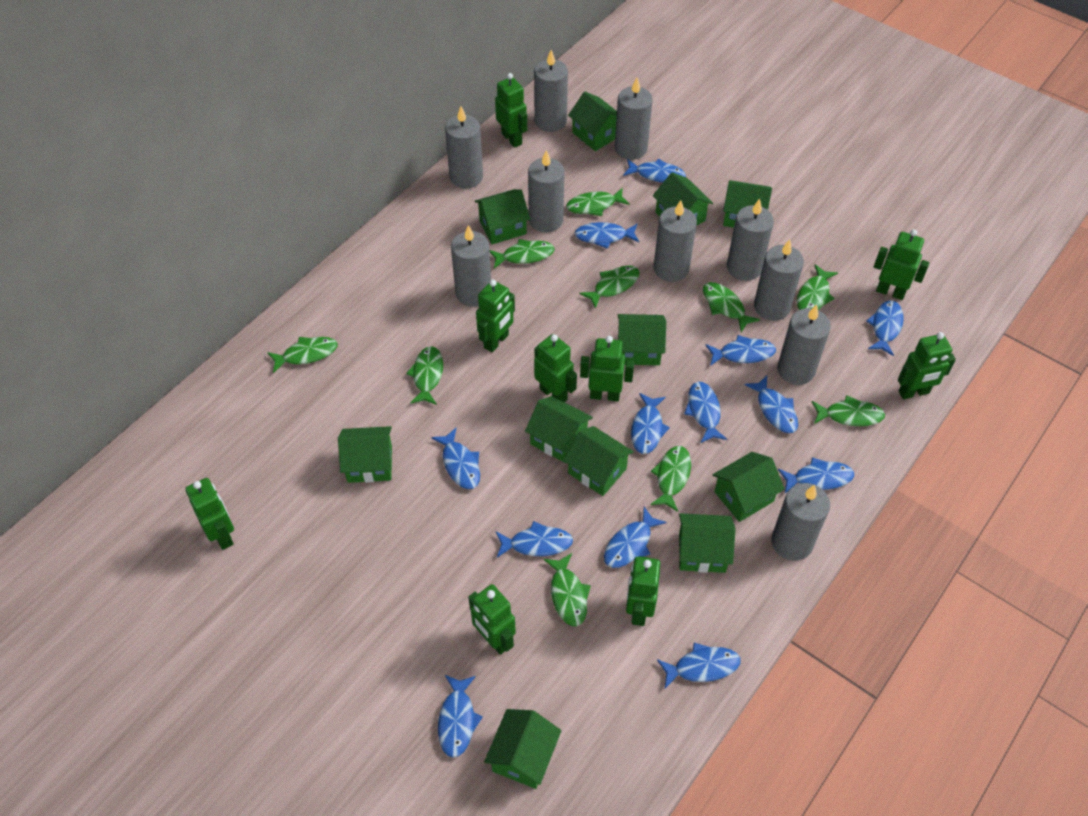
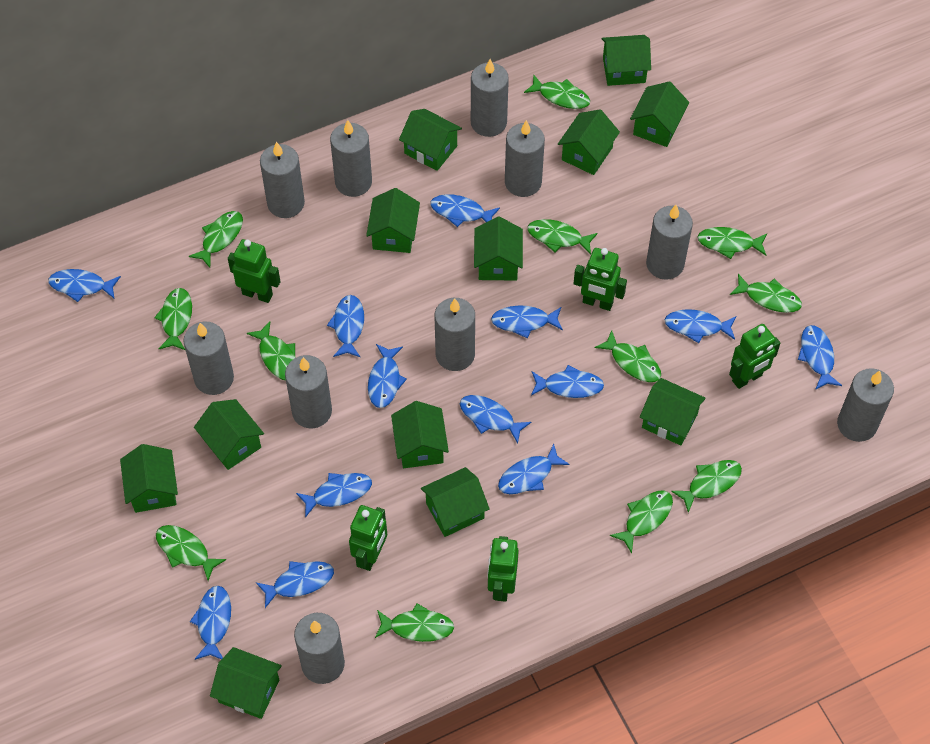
green fish: 10 -> 12
green house: 11 -> 12
green robot: 9 -> 5

